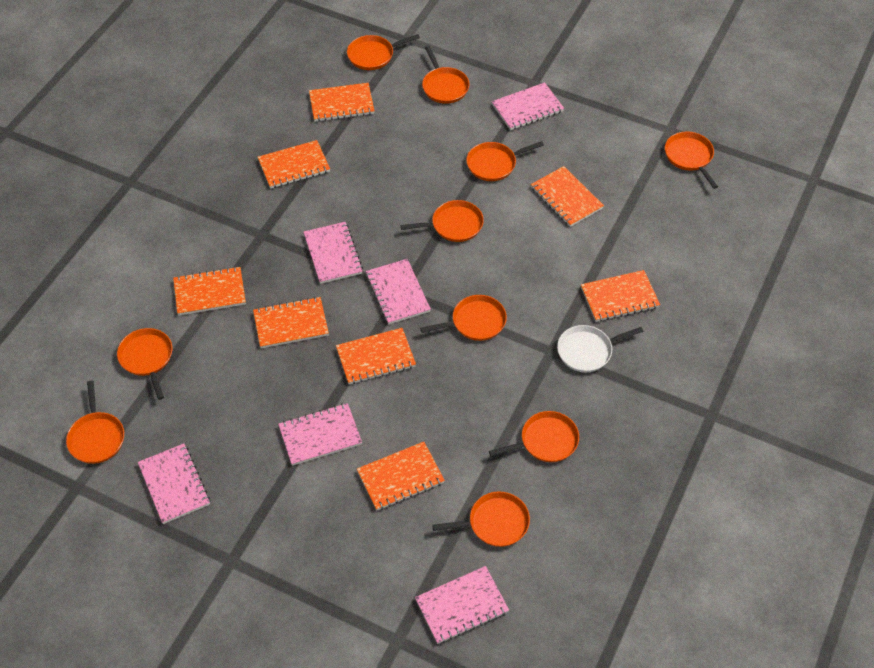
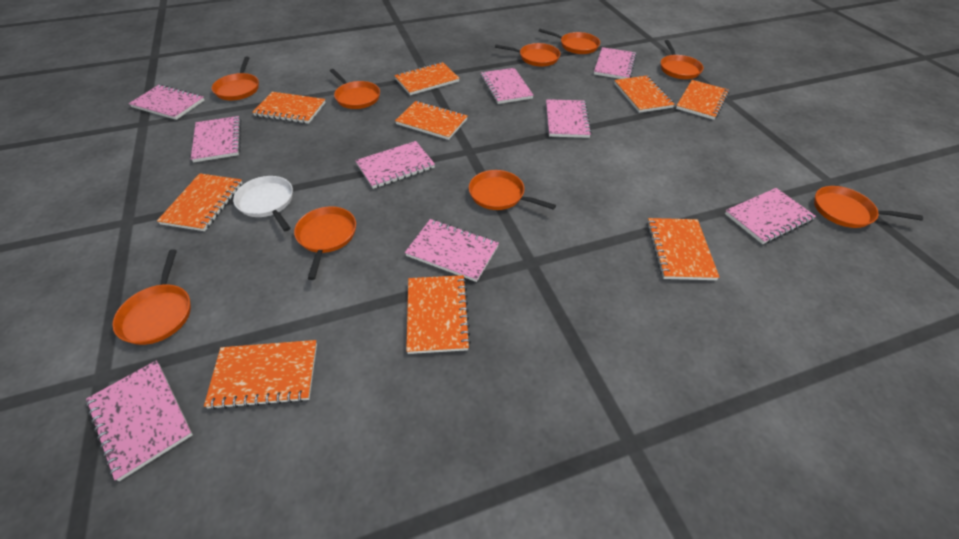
orange notebook: 8 -> 9
orange pan: 10 -> 9
pink notebook: 6 -> 9

